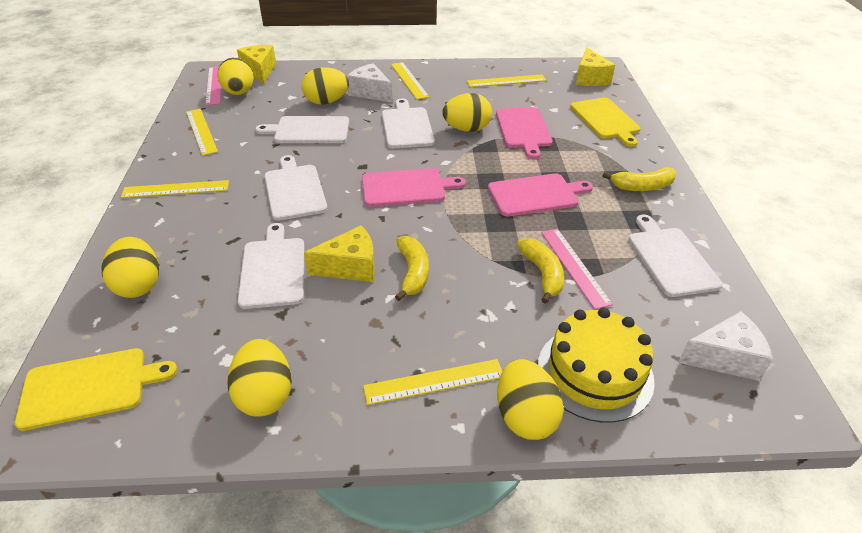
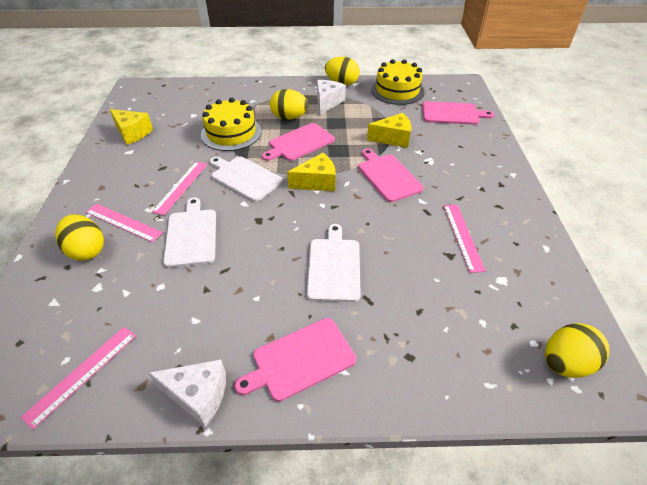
pink cutting board: 3 -> 4
pink ruler: 2 -> 4
white cutting board: 5 -> 3
yellow banana: 3 -> 0
yellow cake: 1 -> 2
yellow cutting board: 2 -> 0
yellow egg: 6 -> 4
yellow ruler: 5 -> 0

